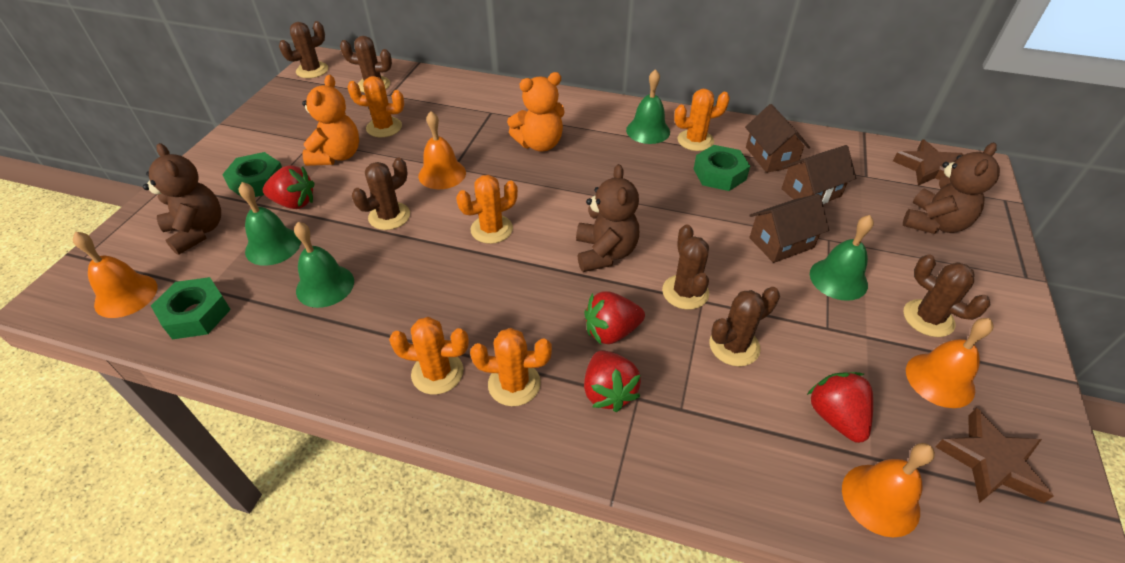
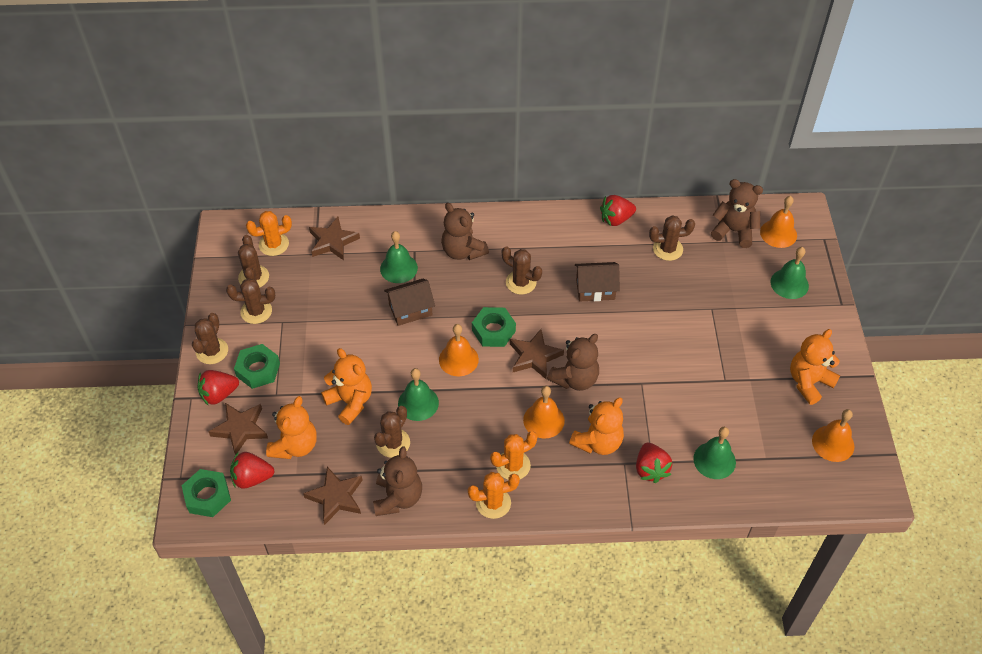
brown house: 3 -> 2
brown star: 2 -> 4
brown teddy bear: 3 -> 4
orange cactus: 5 -> 3
orange teddy bear: 2 -> 4

